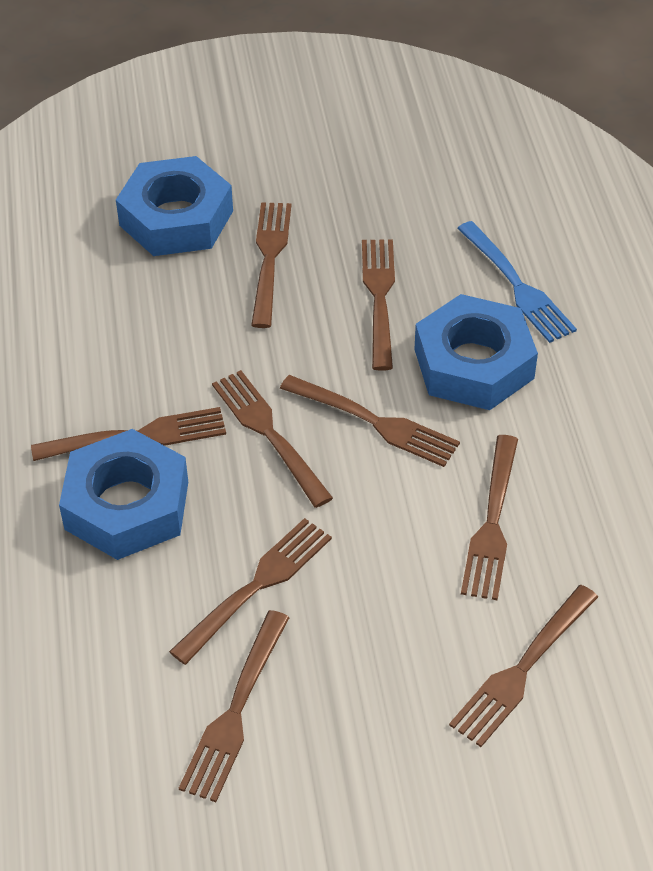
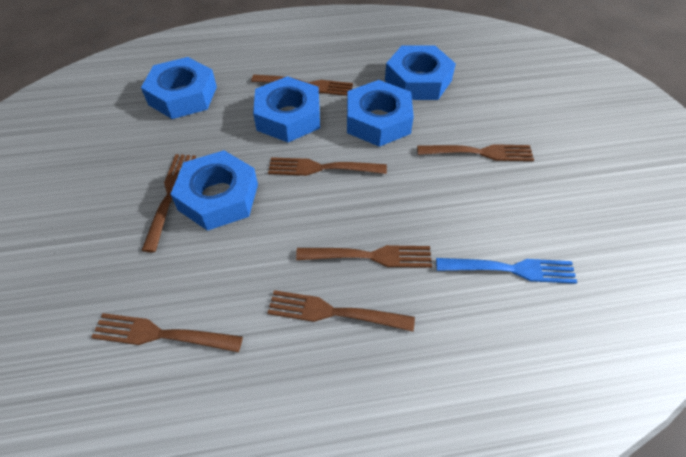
blue nut: 3 -> 5
brown fork: 9 -> 7

